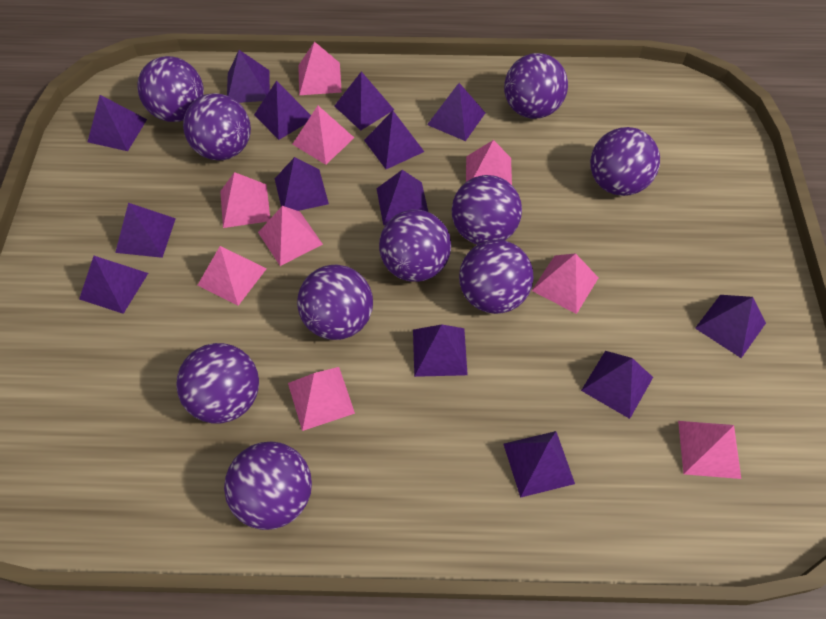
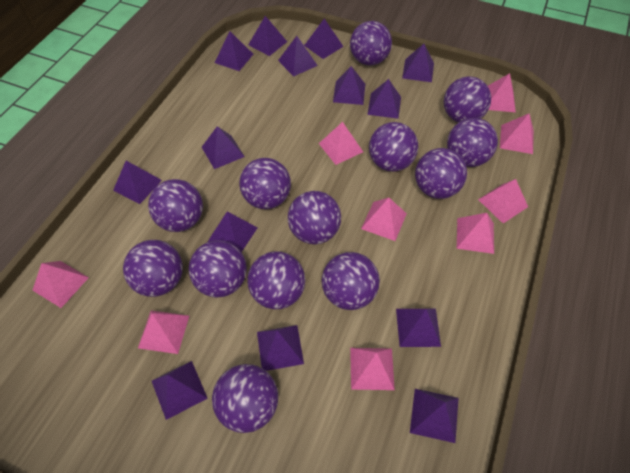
purple ball: 10 -> 13

